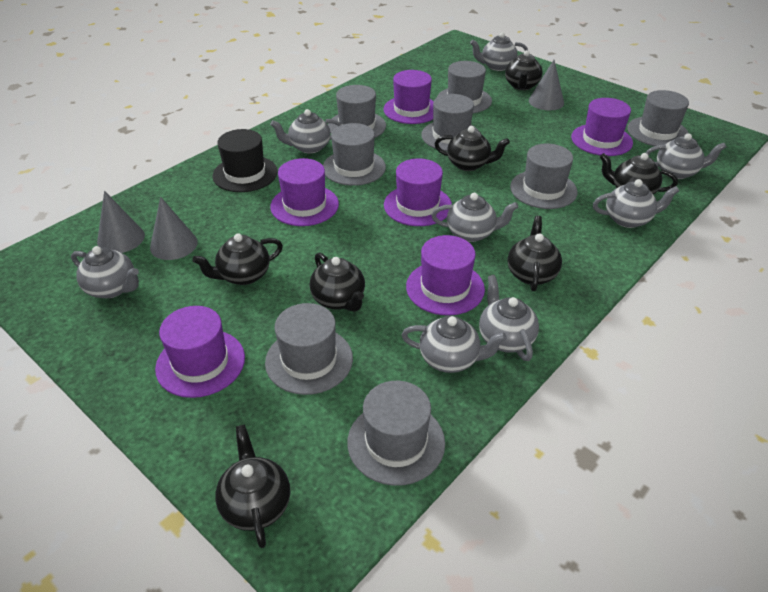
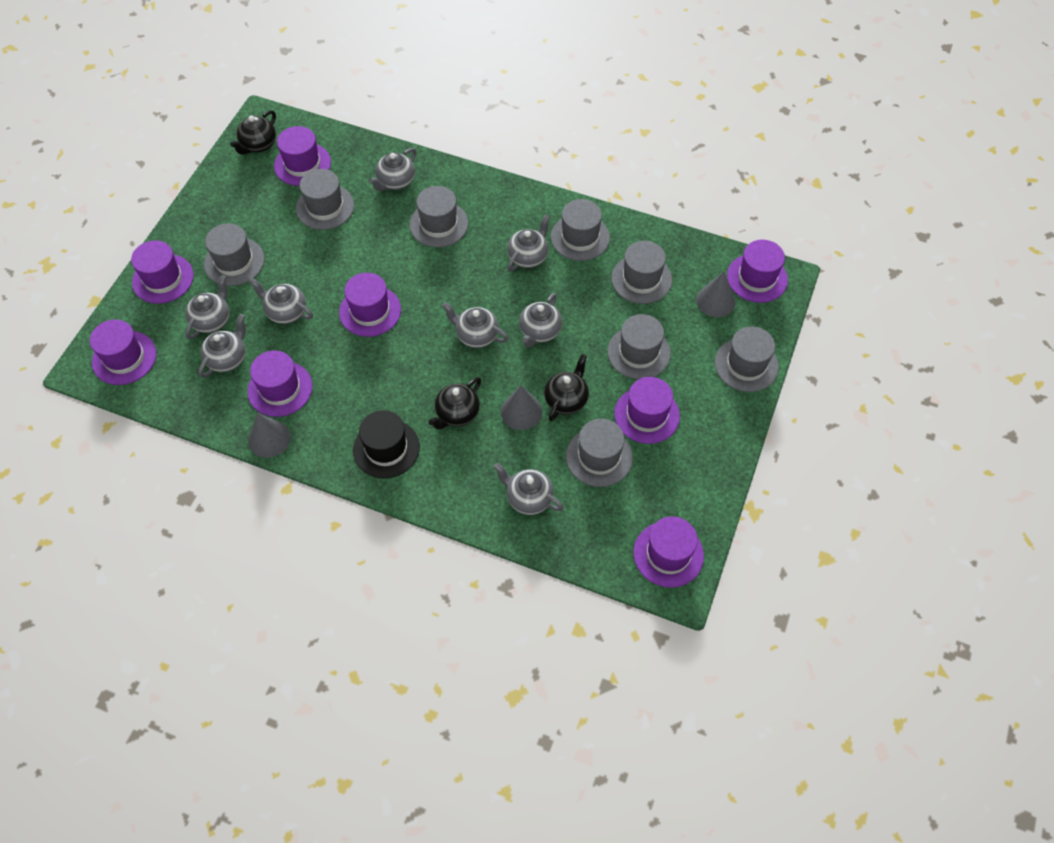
black teapot: 7 -> 3
purple hat: 6 -> 8

